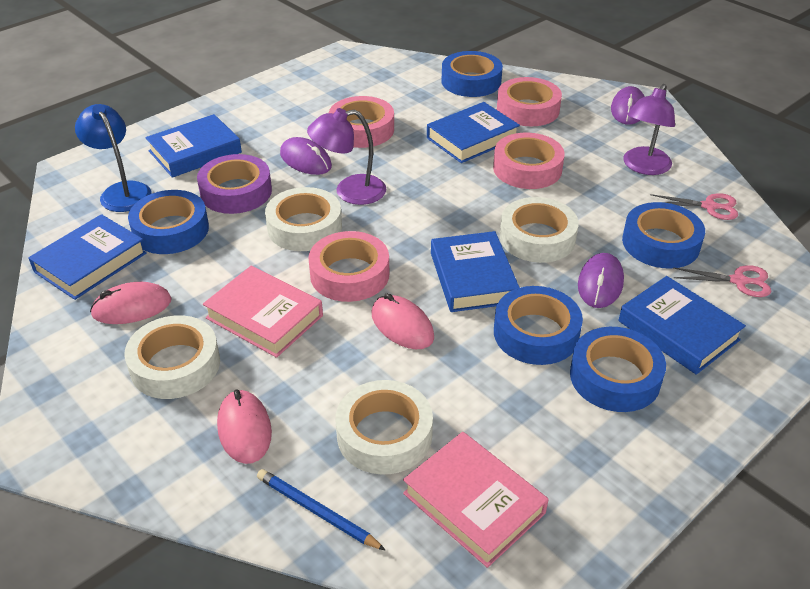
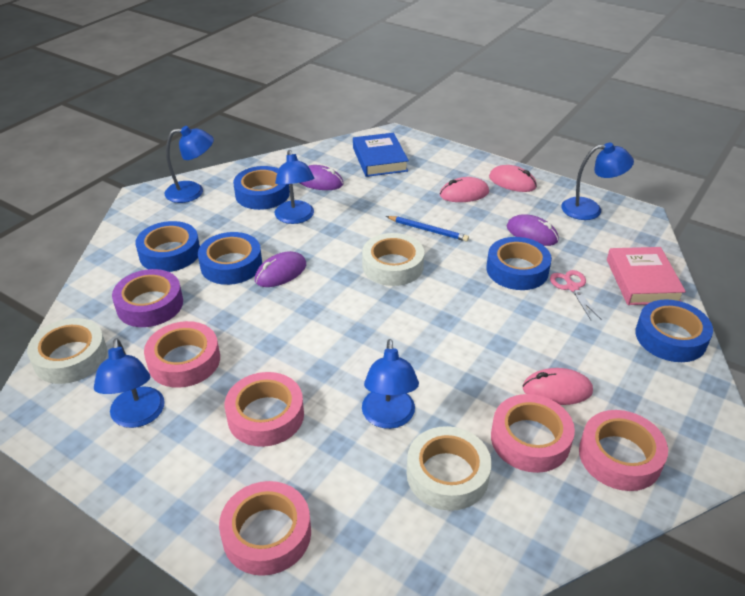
blue book: 5 -> 1
blue lamp: 1 -> 5
pink book: 2 -> 1
pink scissors: 2 -> 1
pink tape: 4 -> 5
purple lamp: 2 -> 0
white tape: 4 -> 3

